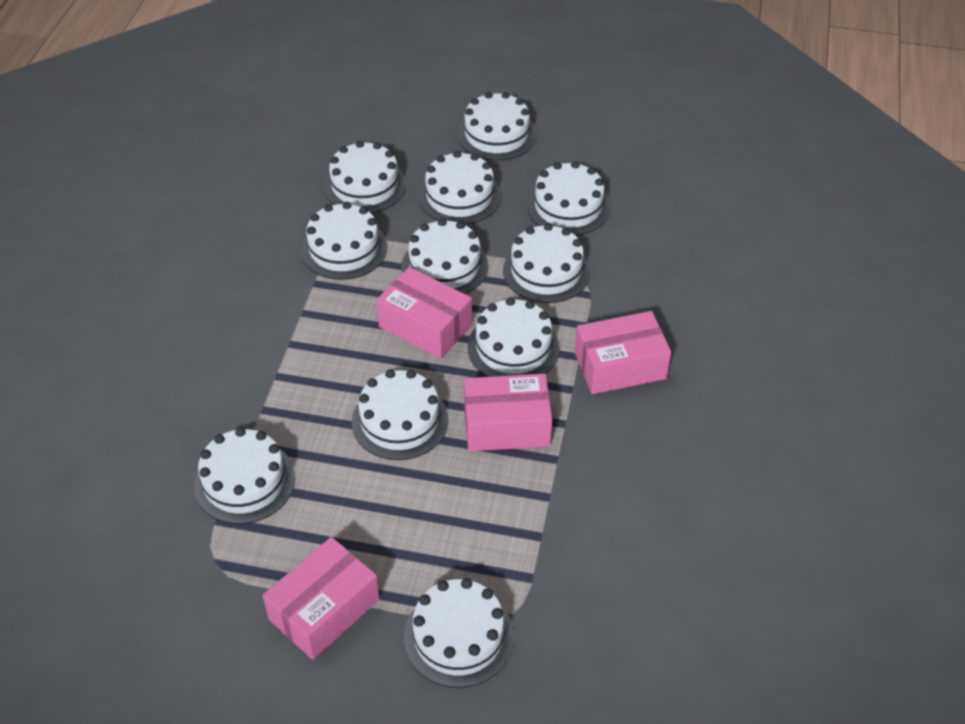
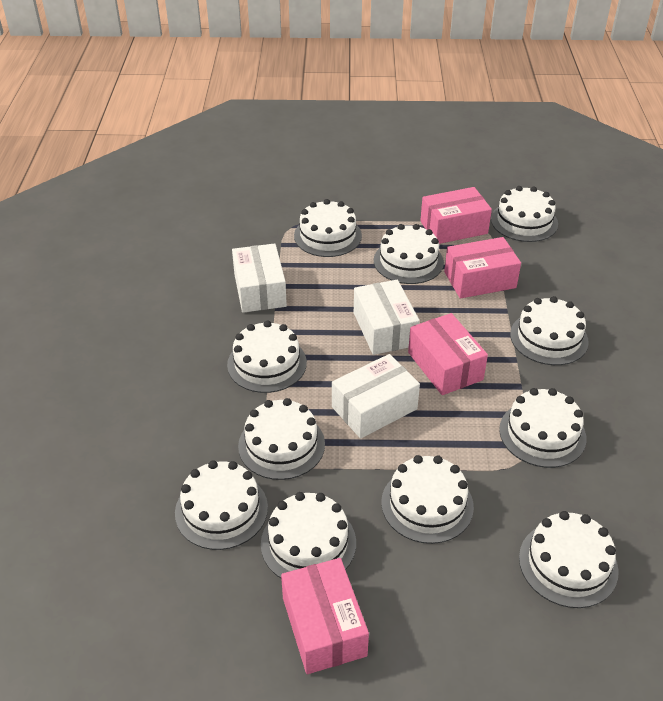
white box: 0 -> 3

